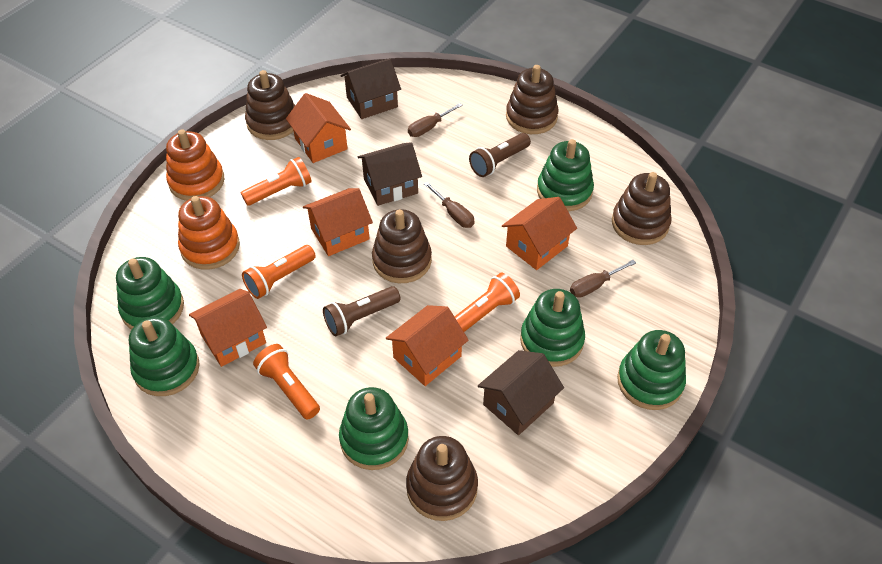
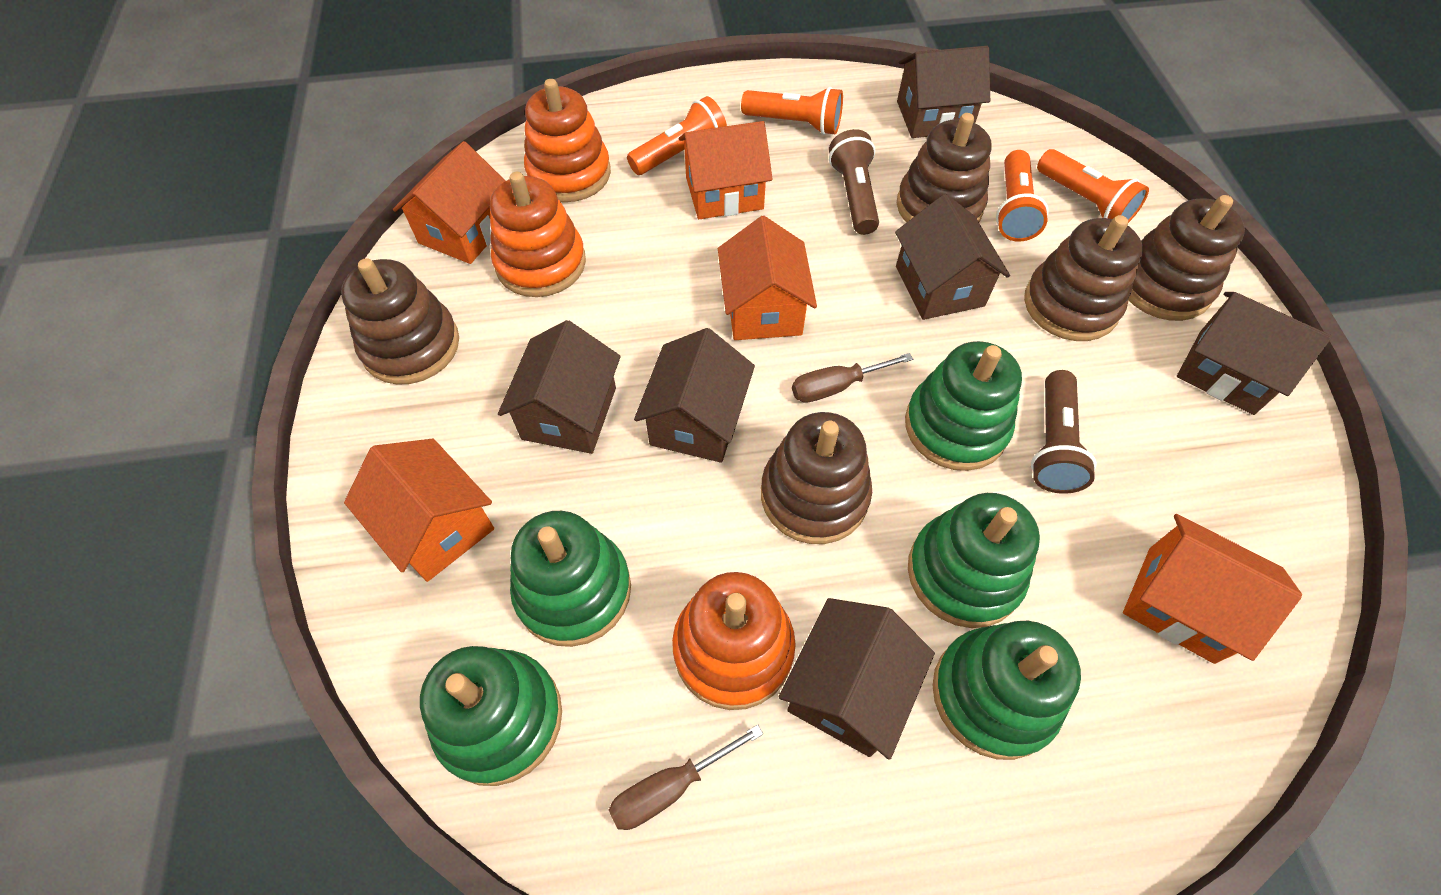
brown house: 3 -> 6
brown screwdriver: 3 -> 2
green stacking toy: 6 -> 5
orange stacking toy: 2 -> 3

